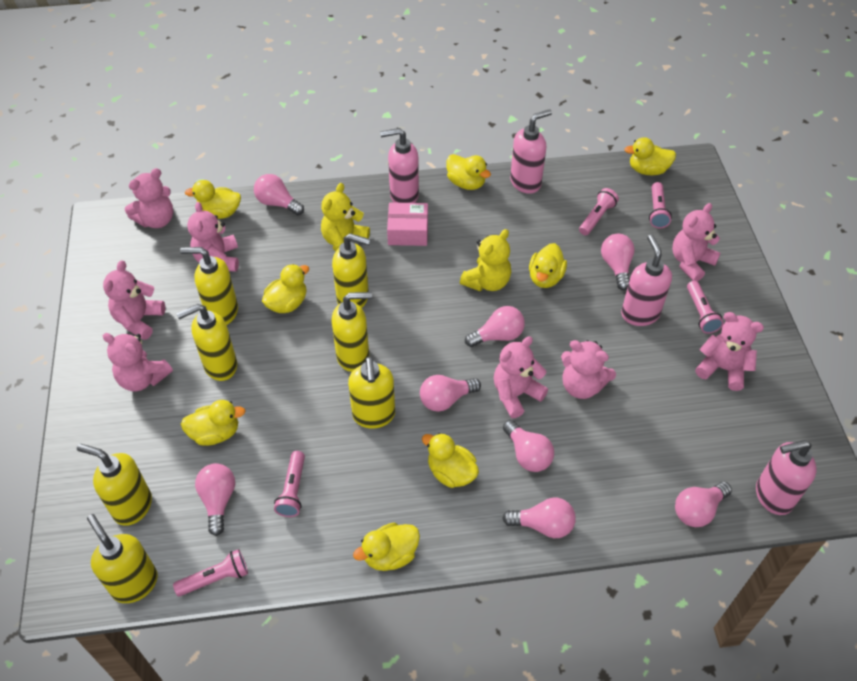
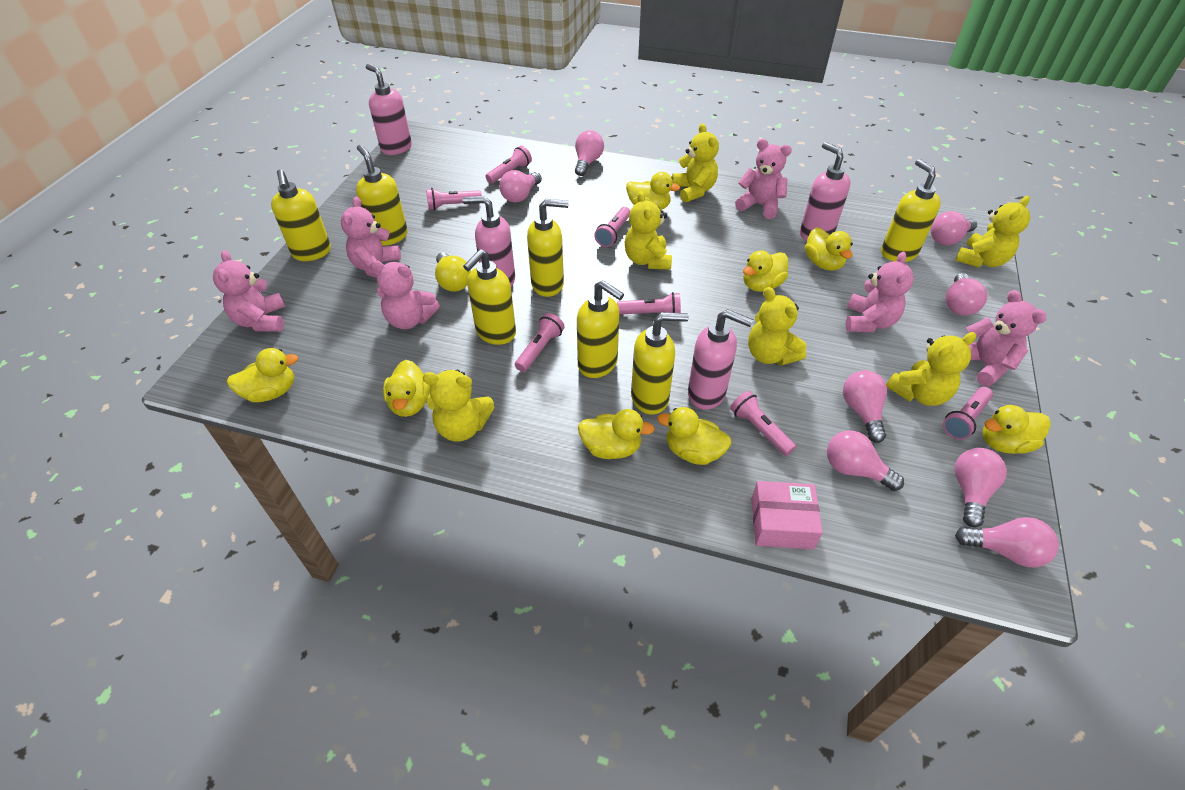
pink flashlight: 5 -> 7
pink teddy bear: 8 -> 6
yellow light bulb: 0 -> 1
yellow teddy bear: 2 -> 6

